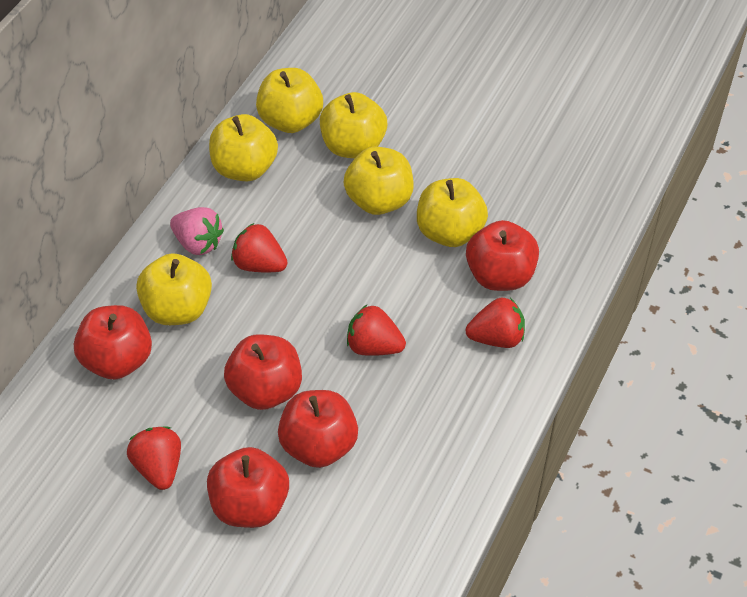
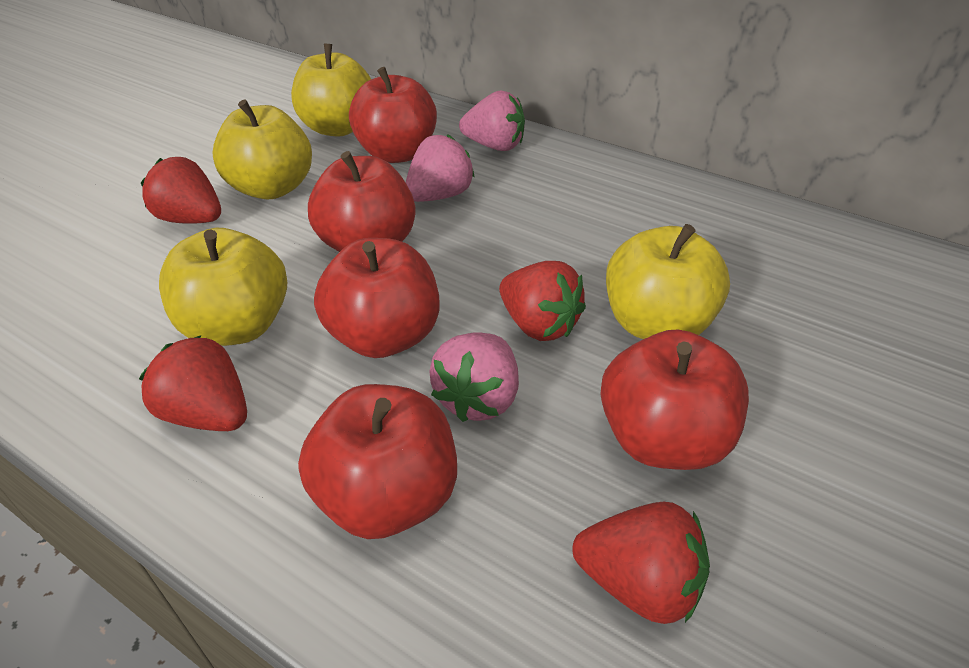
pink strawberry: 1 -> 3
yellow apple: 6 -> 4

